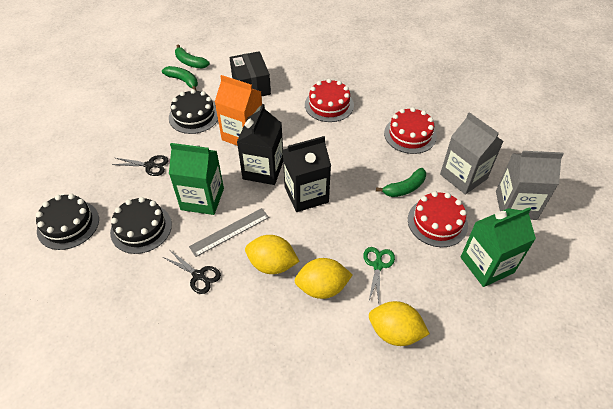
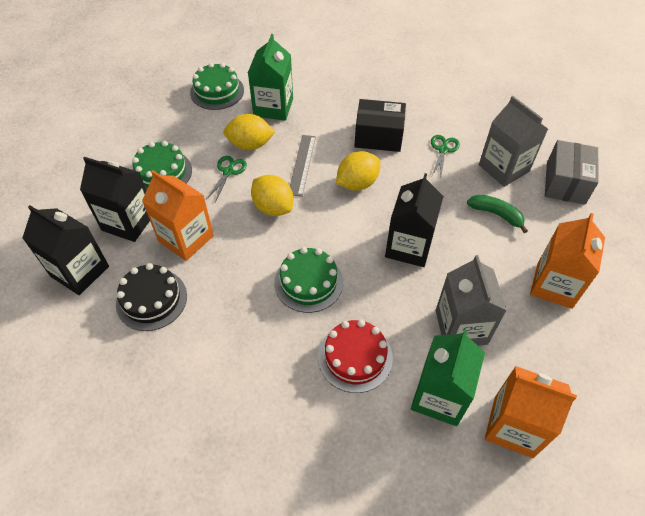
black cake: 3 -> 1
black carton: 2 -> 3
black scissors: 2 -> 0
green banana: 3 -> 1
green cake: 0 -> 3
green scissors: 1 -> 2
grey box: 0 -> 1
orange carton: 1 -> 3
red cake: 3 -> 1

